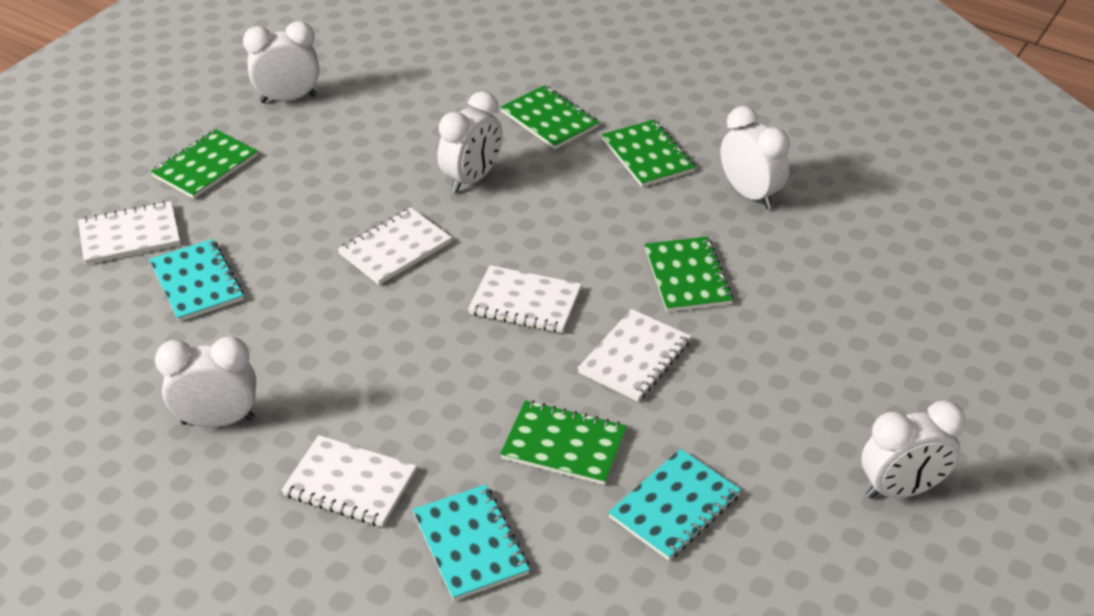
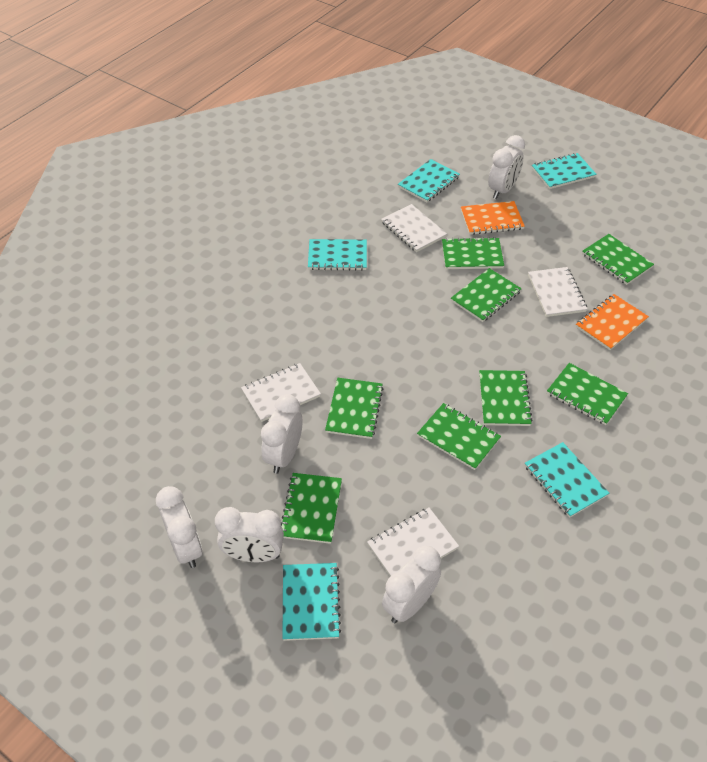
green notebook: 5 -> 8
orange notebook: 0 -> 2
turquoise notebook: 3 -> 5
white notebook: 5 -> 4

